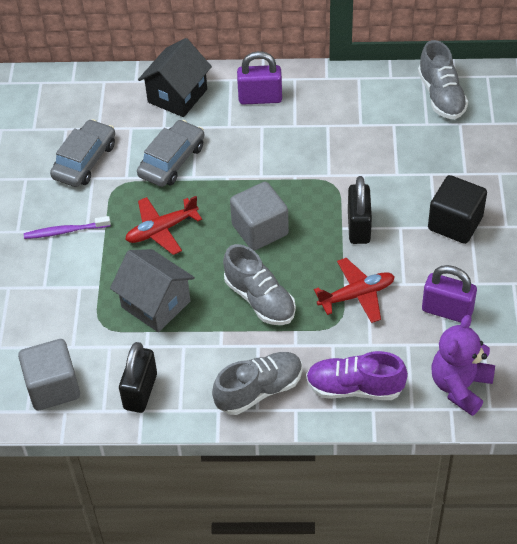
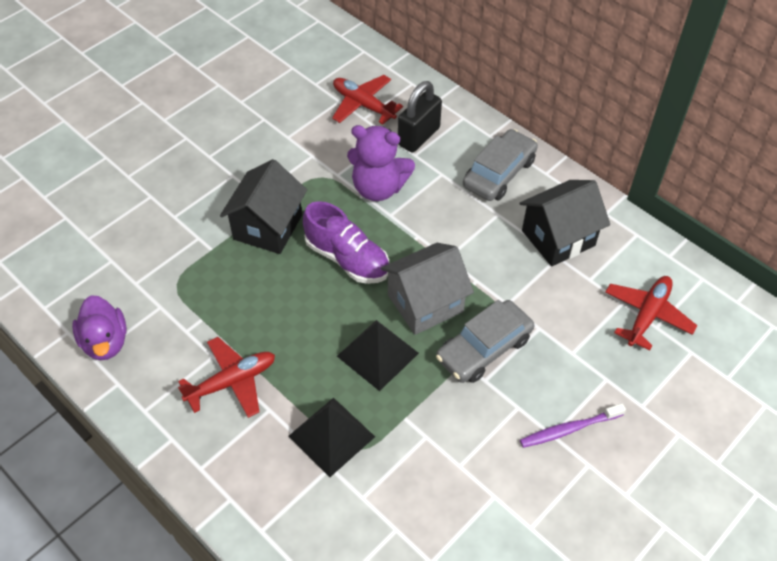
black cube: 1 -> 0
black house: 1 -> 2
black padlock: 2 -> 1
black pyramid: 0 -> 2
grey cube: 2 -> 0
grey shoe: 3 -> 0
purple duck: 0 -> 1
purple padlock: 2 -> 0
red plane: 2 -> 3

